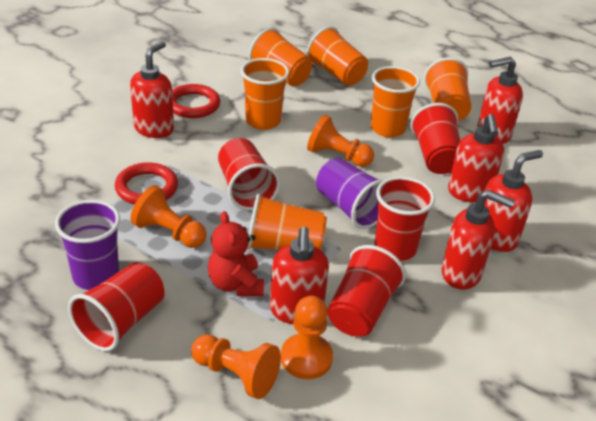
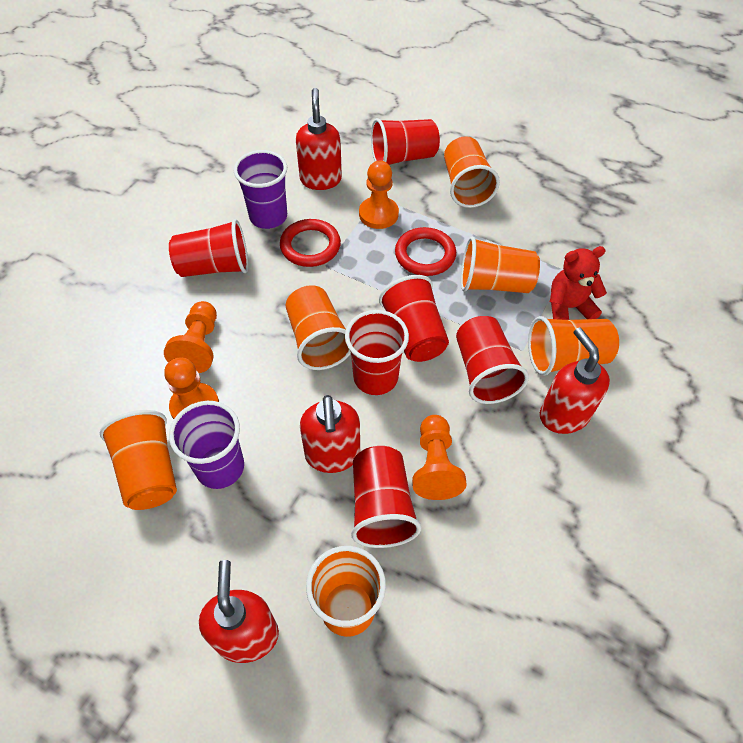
red cup: 5 -> 6
red soap dispenser: 6 -> 4

